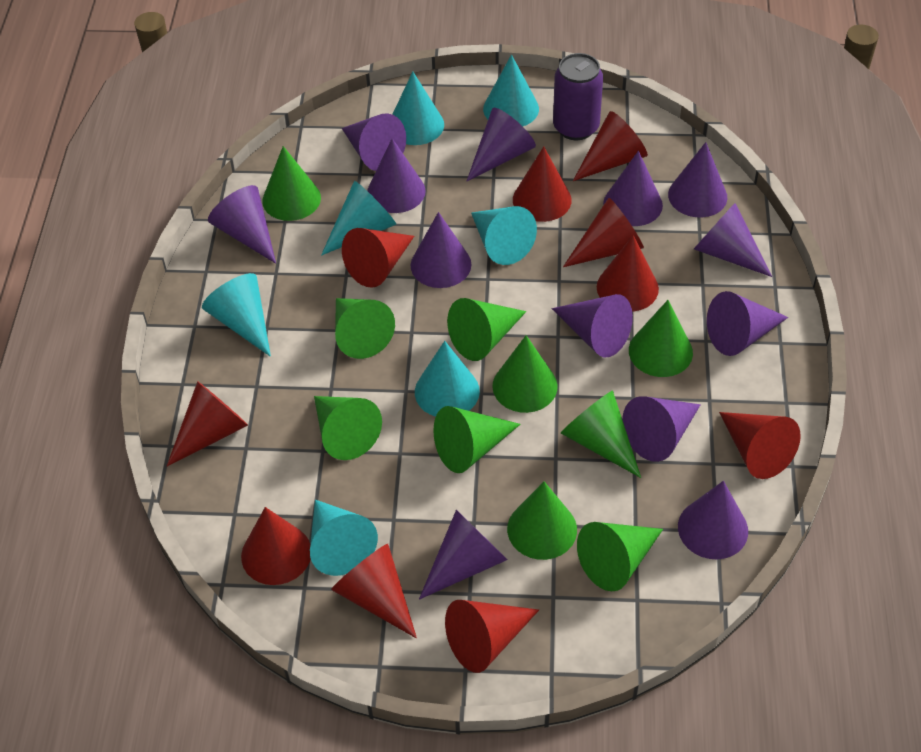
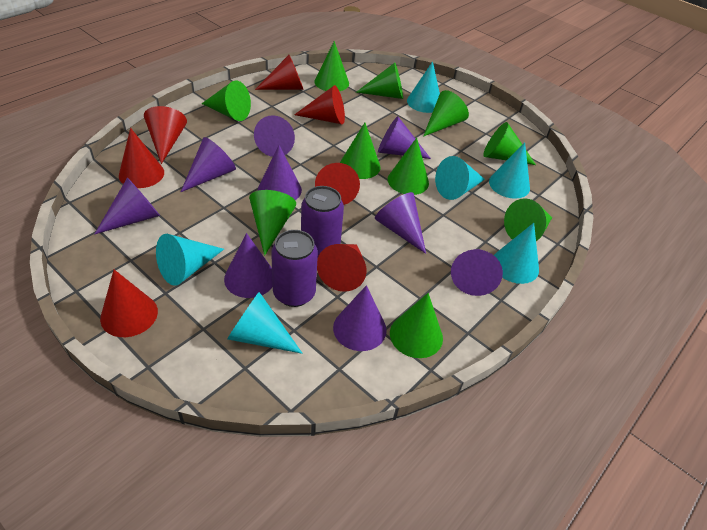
purple can: 1 -> 2
purple cone: 13 -> 9
red cone: 10 -> 7
turquoise cone: 7 -> 6

